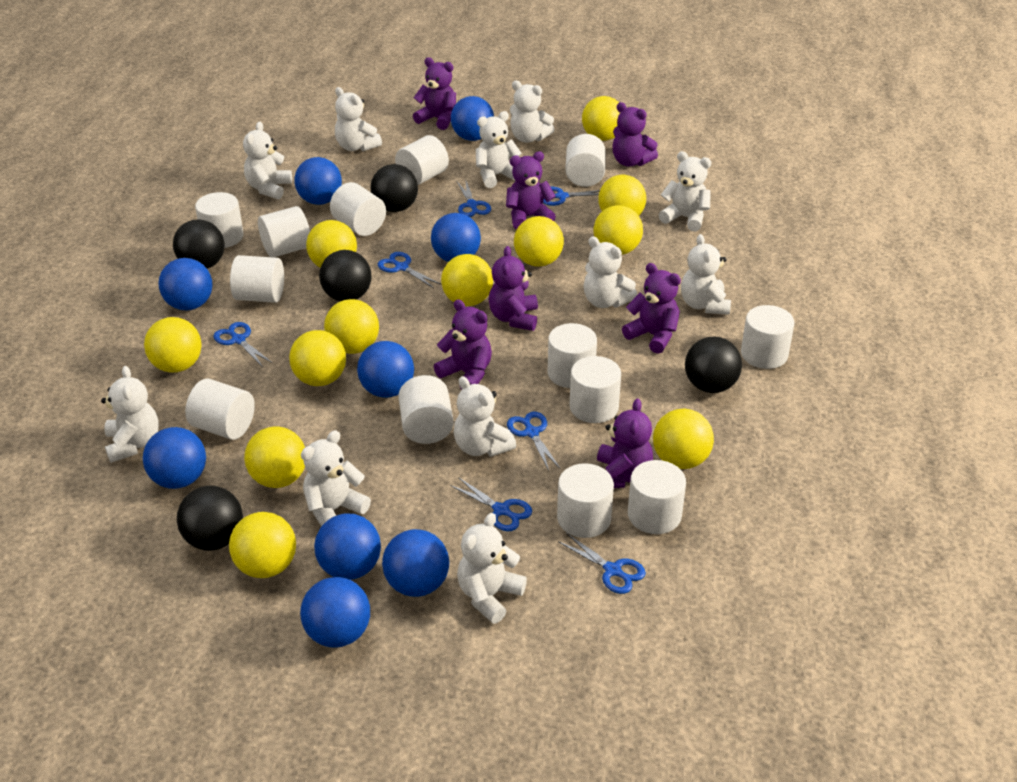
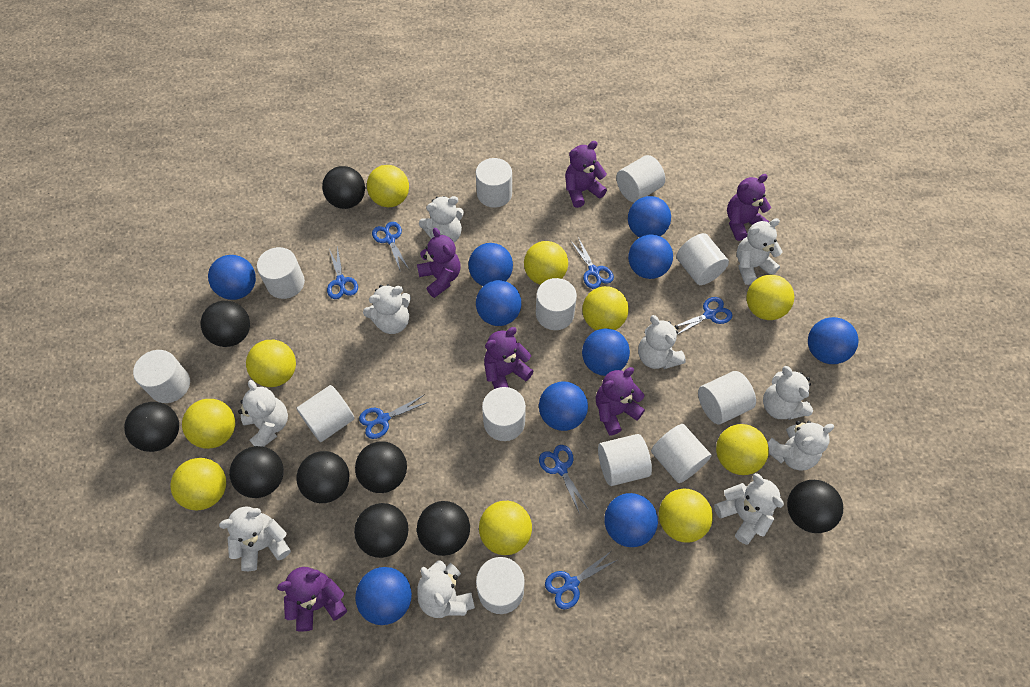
black ball: 5 -> 9
blue ball: 9 -> 10
purple teddy bear: 7 -> 6
white cylinder: 13 -> 12
white teddy bear: 11 -> 10
yellow ball: 12 -> 10

